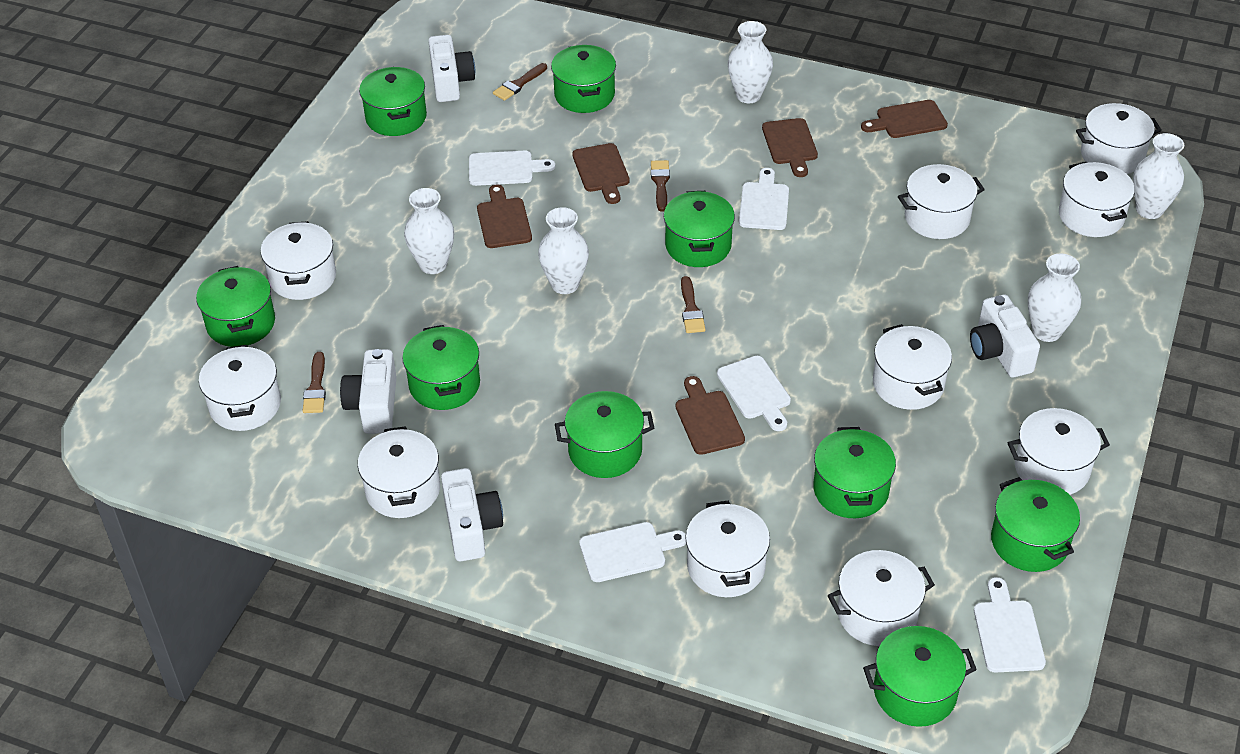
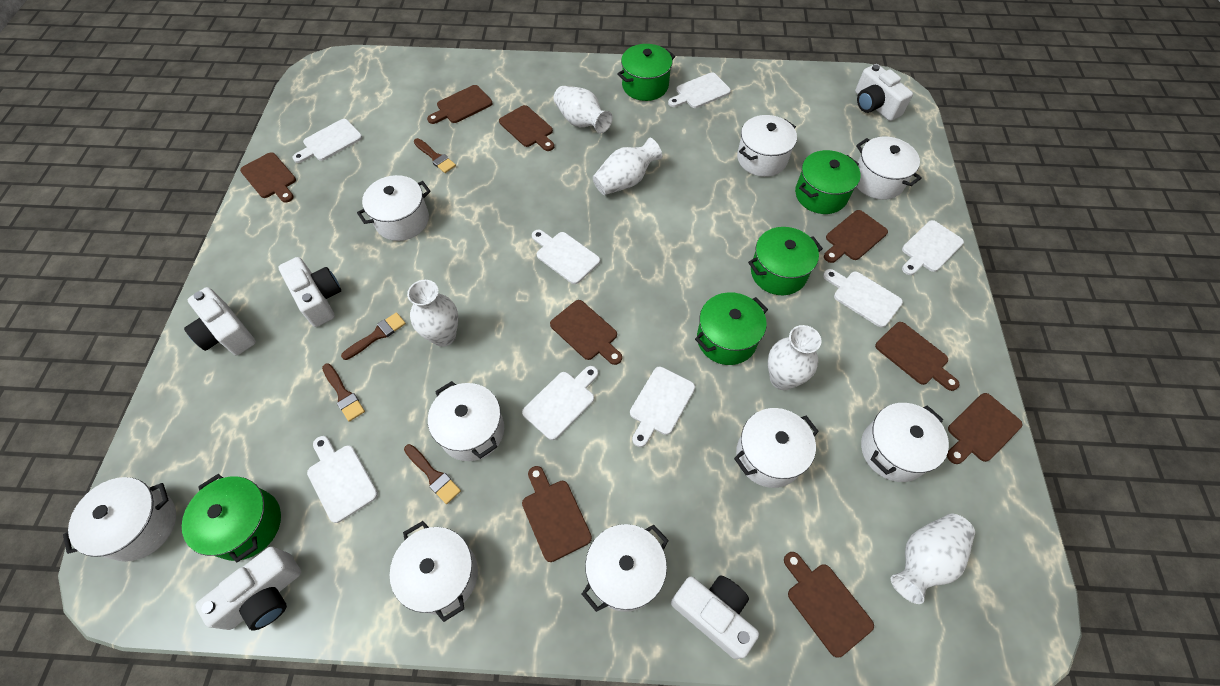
brown cutting board: 5 -> 9
green pot: 9 -> 5
white camera: 4 -> 5
white cutting board: 5 -> 8
white pot: 10 -> 9

